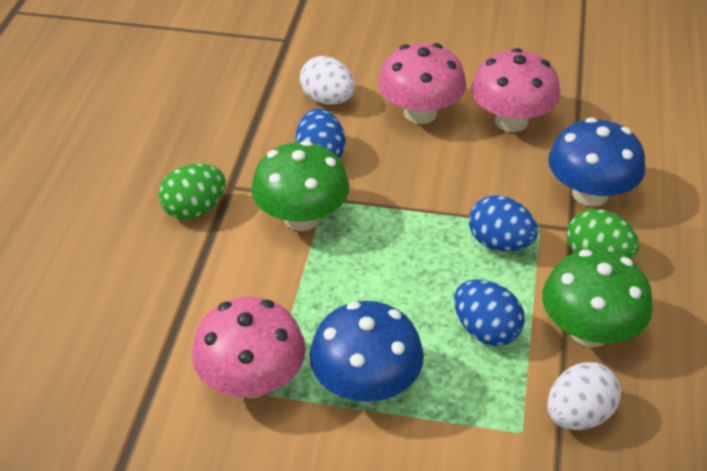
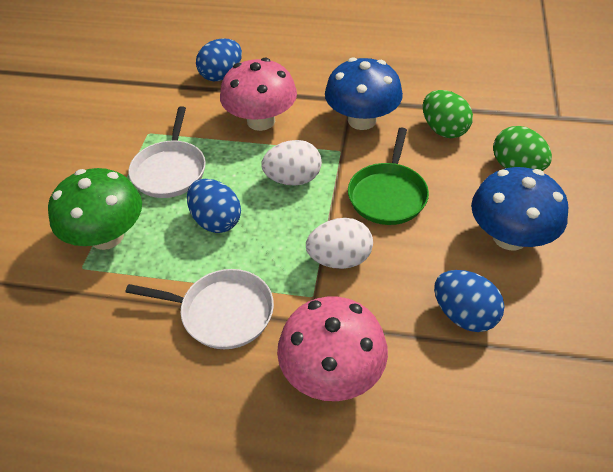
green mushroom: 2 -> 1
green pan: 0 -> 1
pink mushroom: 3 -> 2
white pan: 0 -> 2

